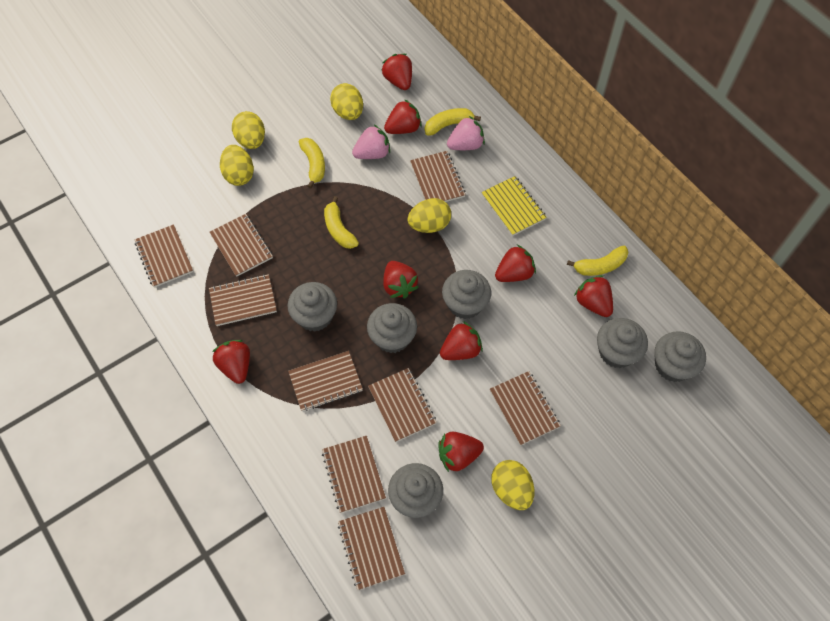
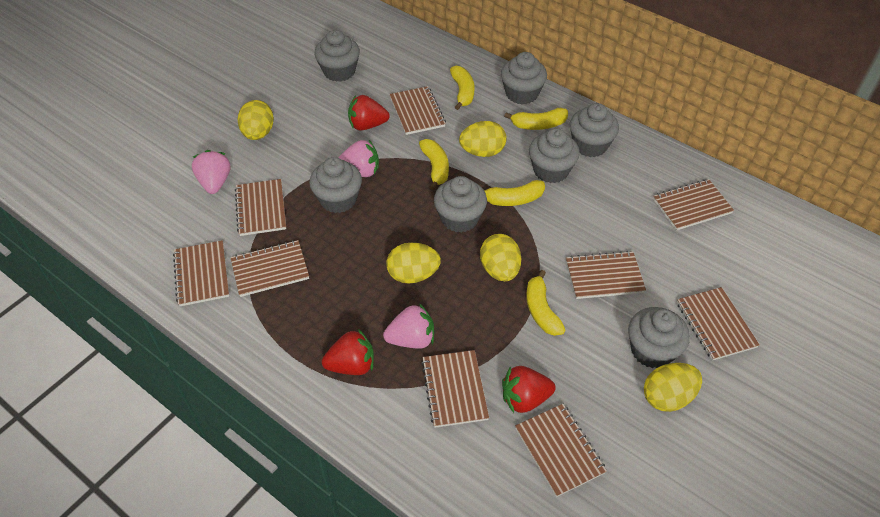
grey cupcake: 6 -> 7
pink strawberry: 2 -> 3
red strawberry: 8 -> 3
yellow banana: 4 -> 5
yellow notebook: 1 -> 0

